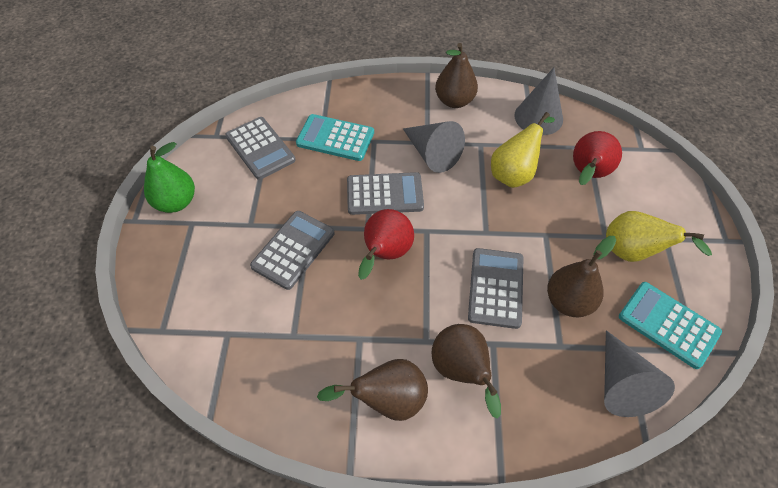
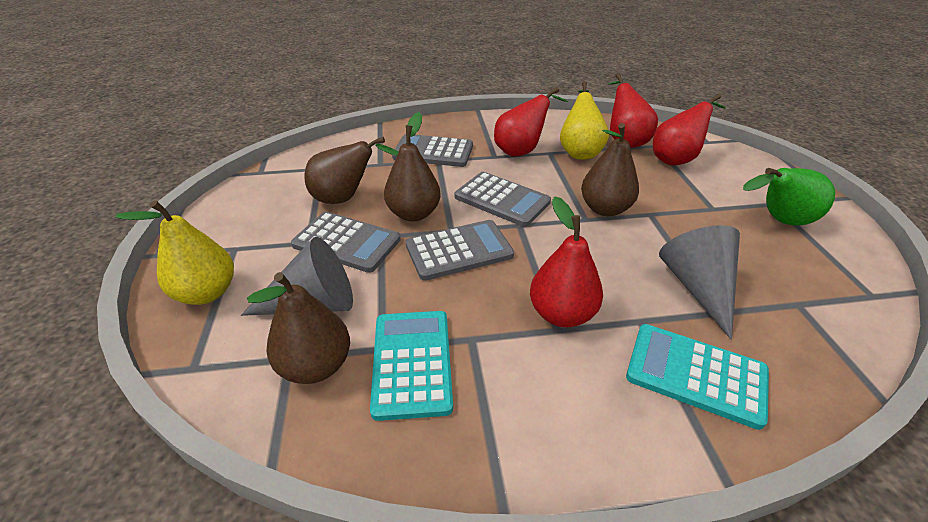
grey cone: 3 -> 2
red pear: 2 -> 4

